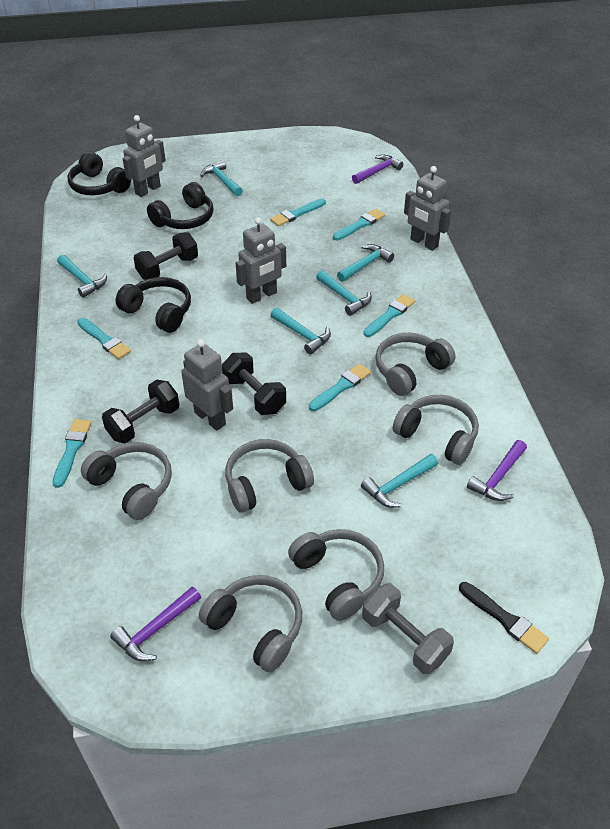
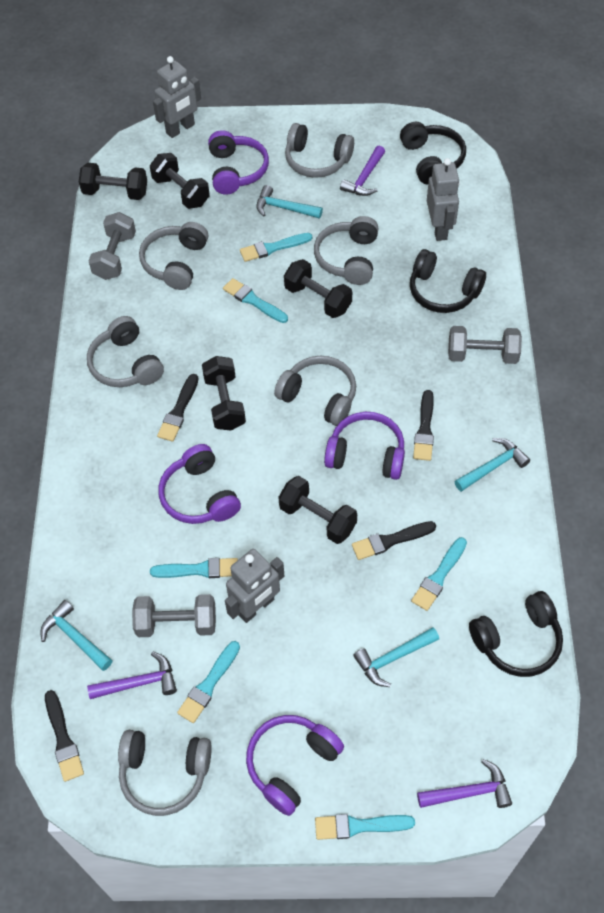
black brush: 1 -> 4
black dumbbell: 3 -> 5
grey dumbbell: 1 -> 3
grey robot: 4 -> 3
purple headphones: 0 -> 4
turquoise hammer: 6 -> 4

